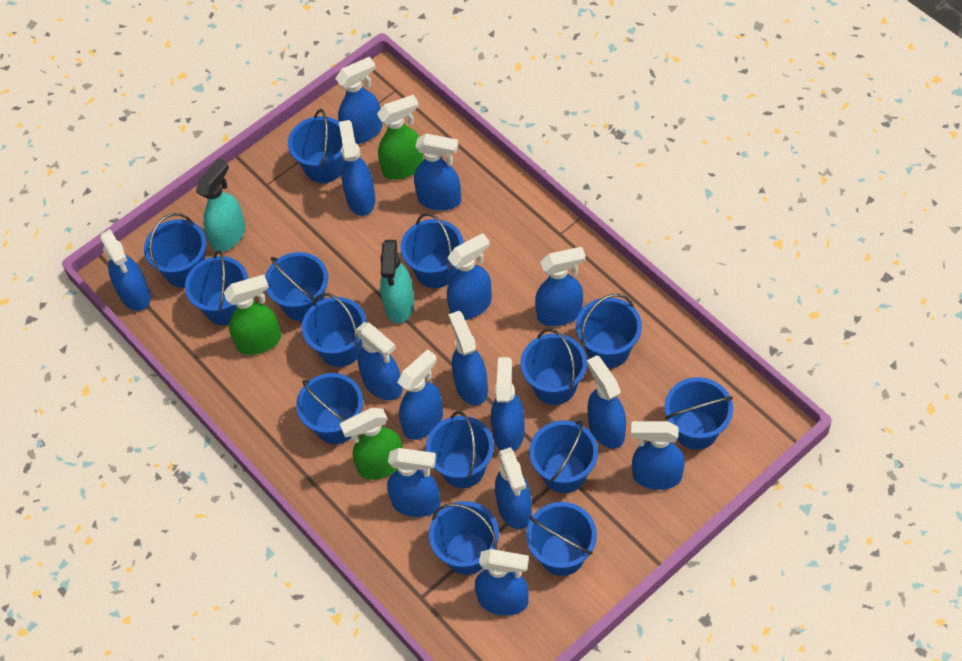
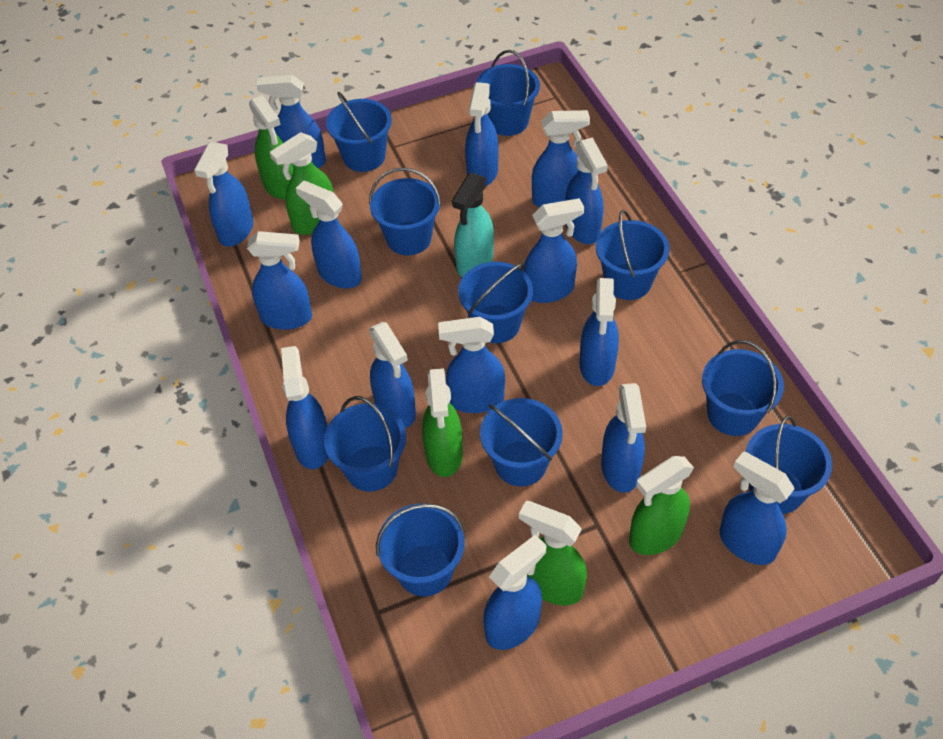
blue bucket: 14 -> 10
green spray bottle: 3 -> 5
turquoise spray bottle: 2 -> 1

